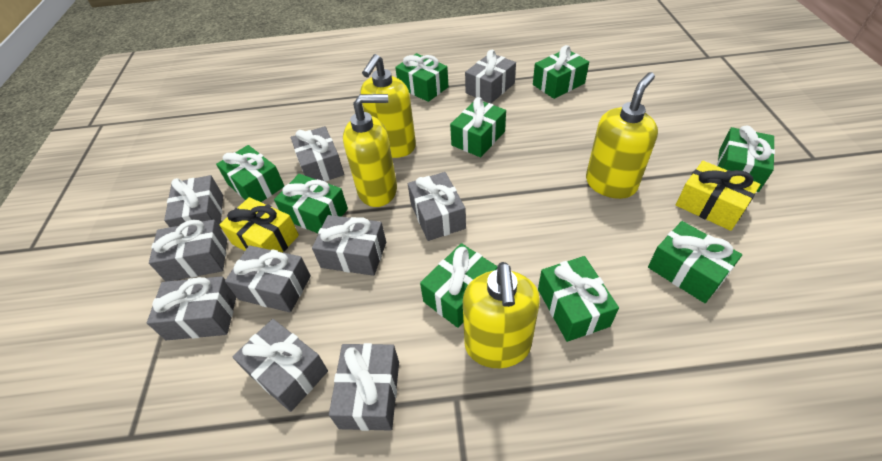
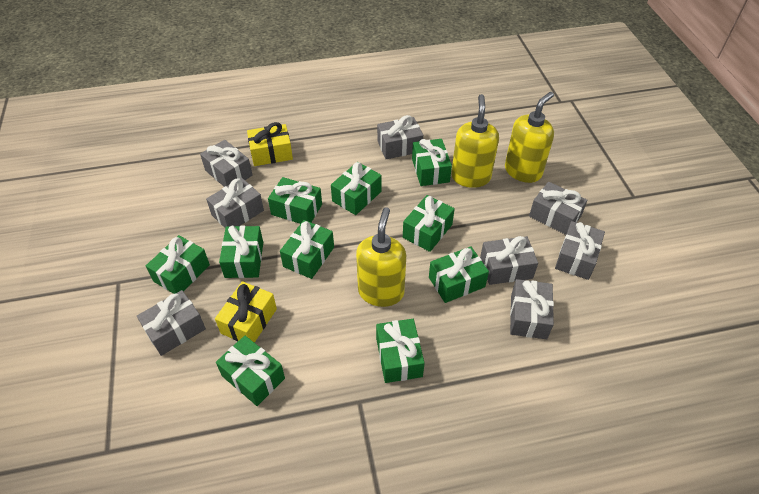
green gift: 9 -> 10
grey gift: 10 -> 8
yellow soap dispenser: 4 -> 3

